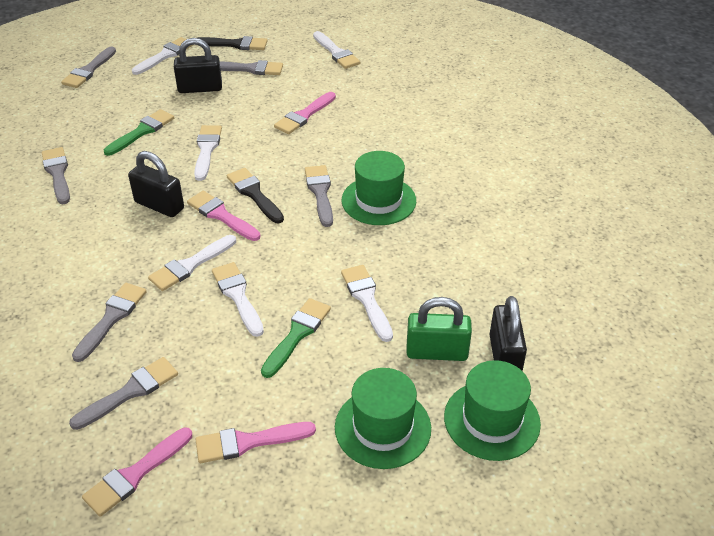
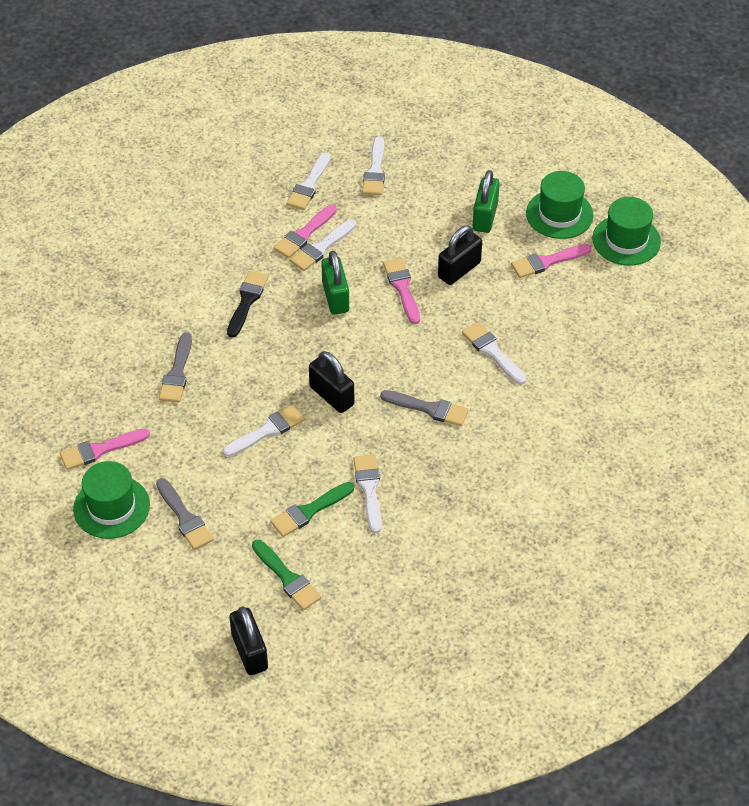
black brush: 2 -> 1
green padlock: 1 -> 2
grey brush: 6 -> 3

